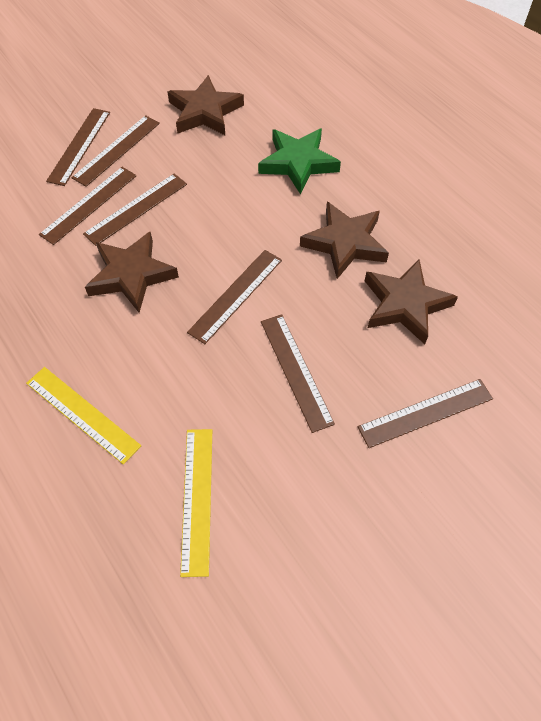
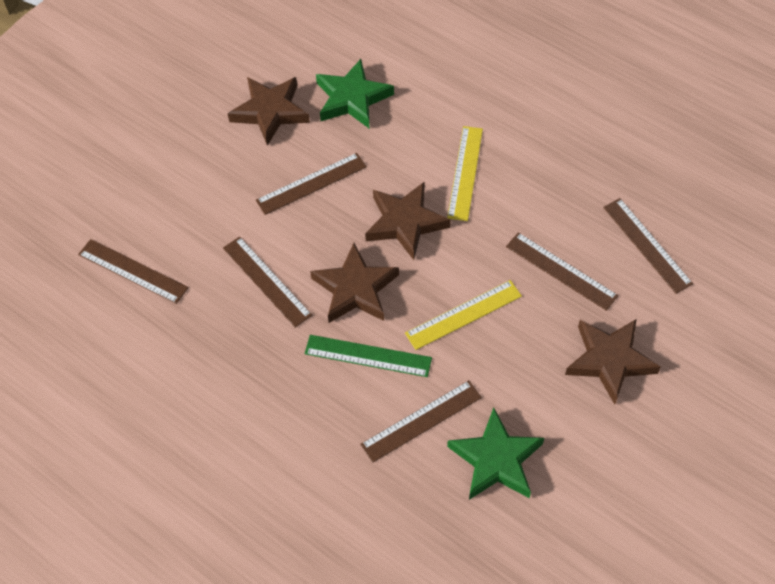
brown ruler: 7 -> 6
green ruler: 0 -> 1
green star: 1 -> 2

